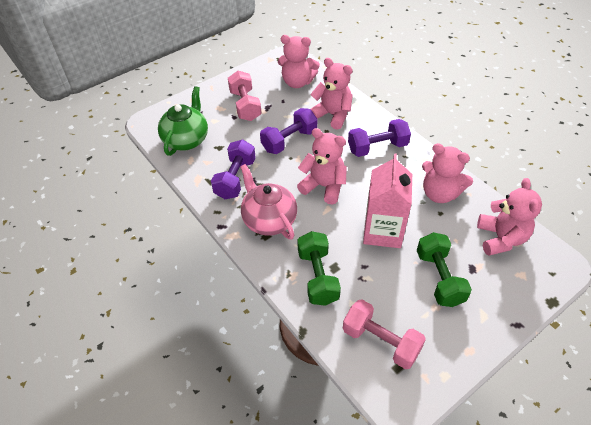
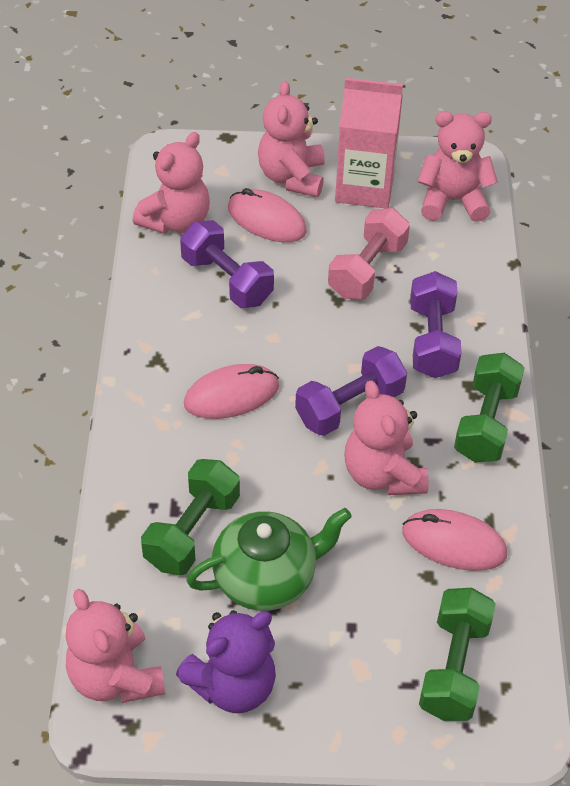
green dumbbell: 2 -> 3
pink dumbbell: 2 -> 1
pink mouse: 0 -> 3
pink teapot: 1 -> 0
purple teddy bear: 0 -> 1

